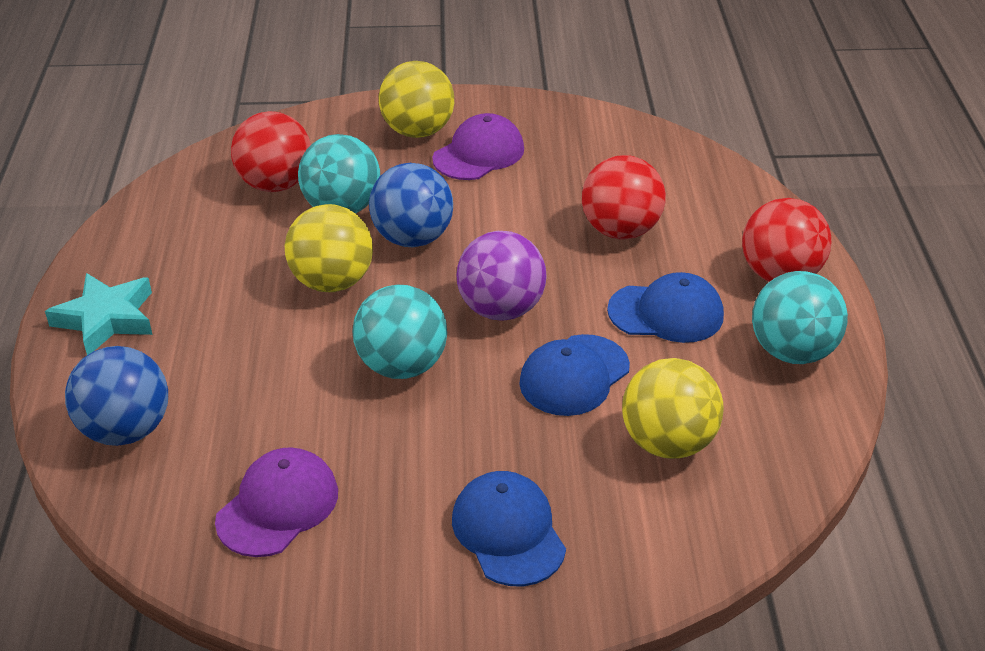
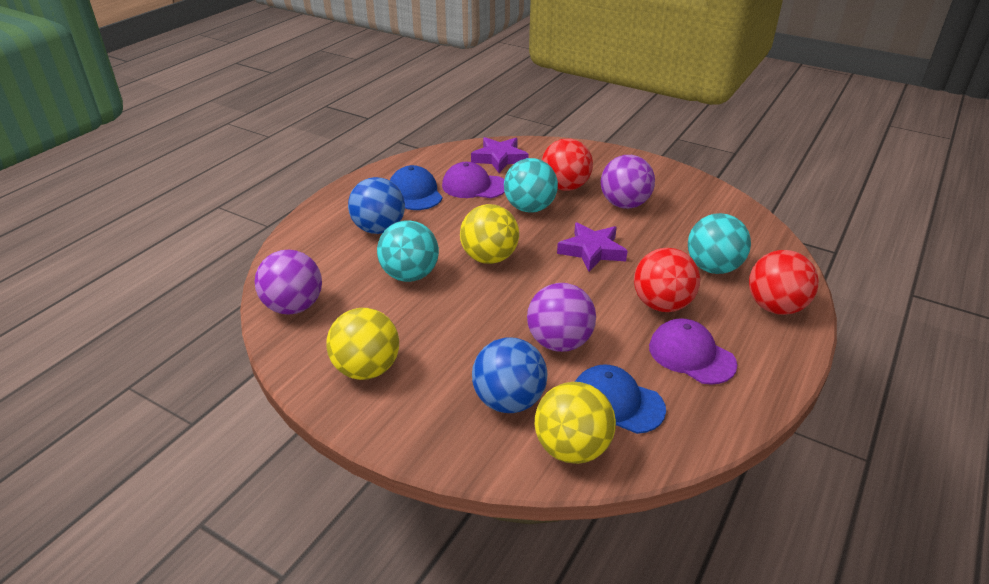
blue cap: 3 -> 2
purple ball: 1 -> 3
purple star: 0 -> 2
turquoise star: 1 -> 0

